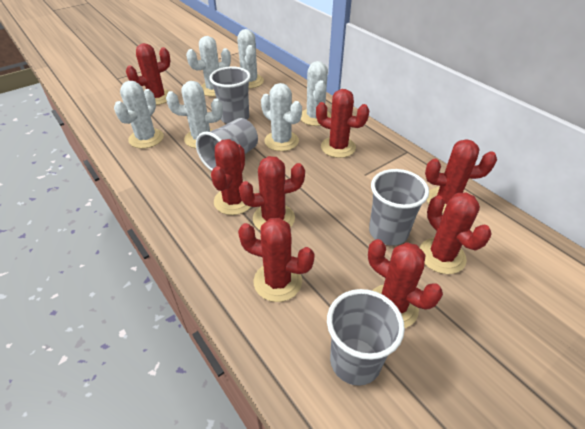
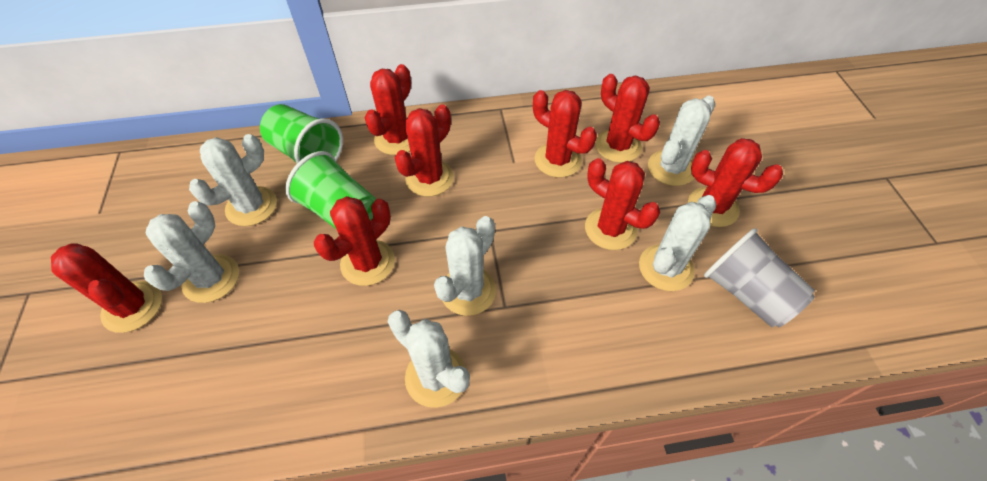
green cup: 0 -> 2
grey cup: 4 -> 1

